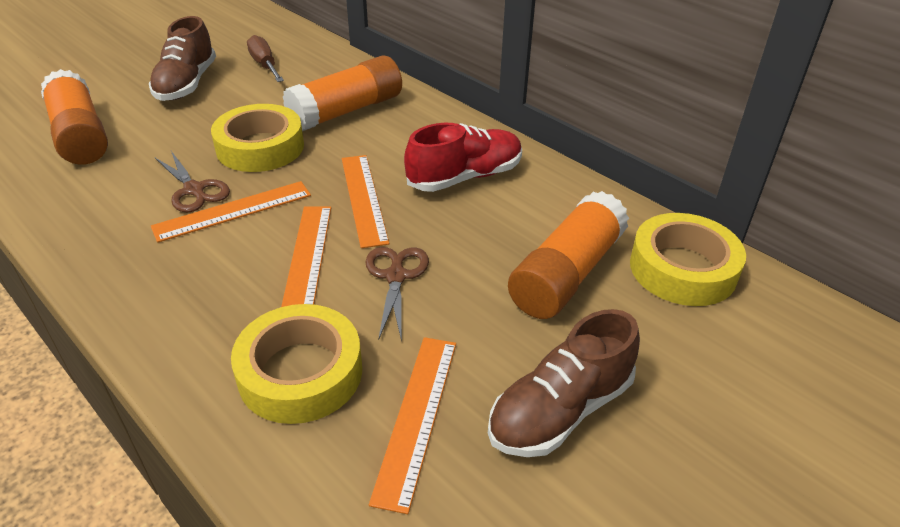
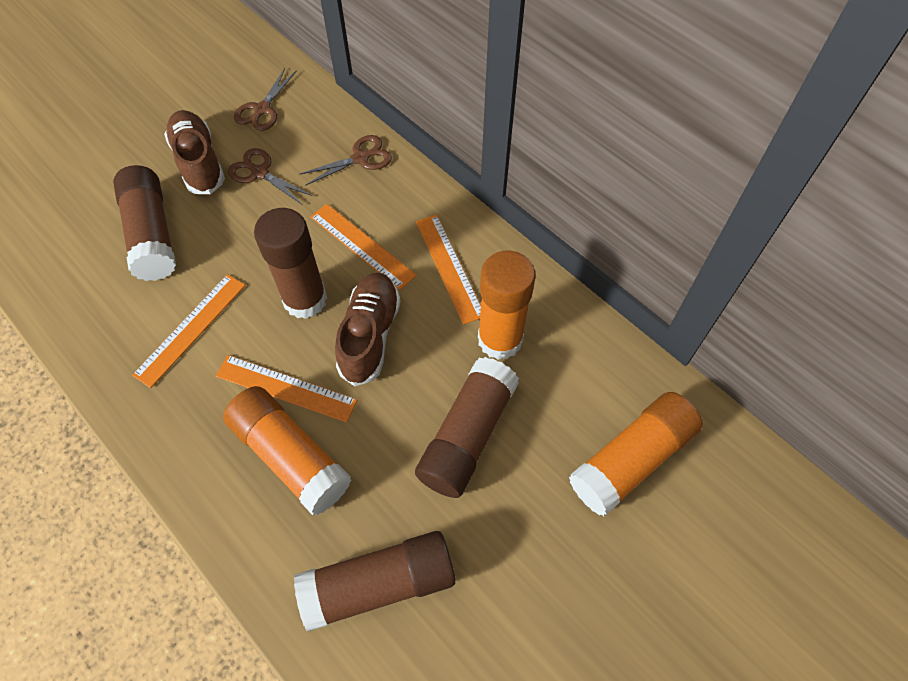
brown glue stick: 0 -> 4
brown scissors: 2 -> 3
brown screwdriver: 1 -> 0
red shoe: 1 -> 0
yellow tape: 3 -> 0

